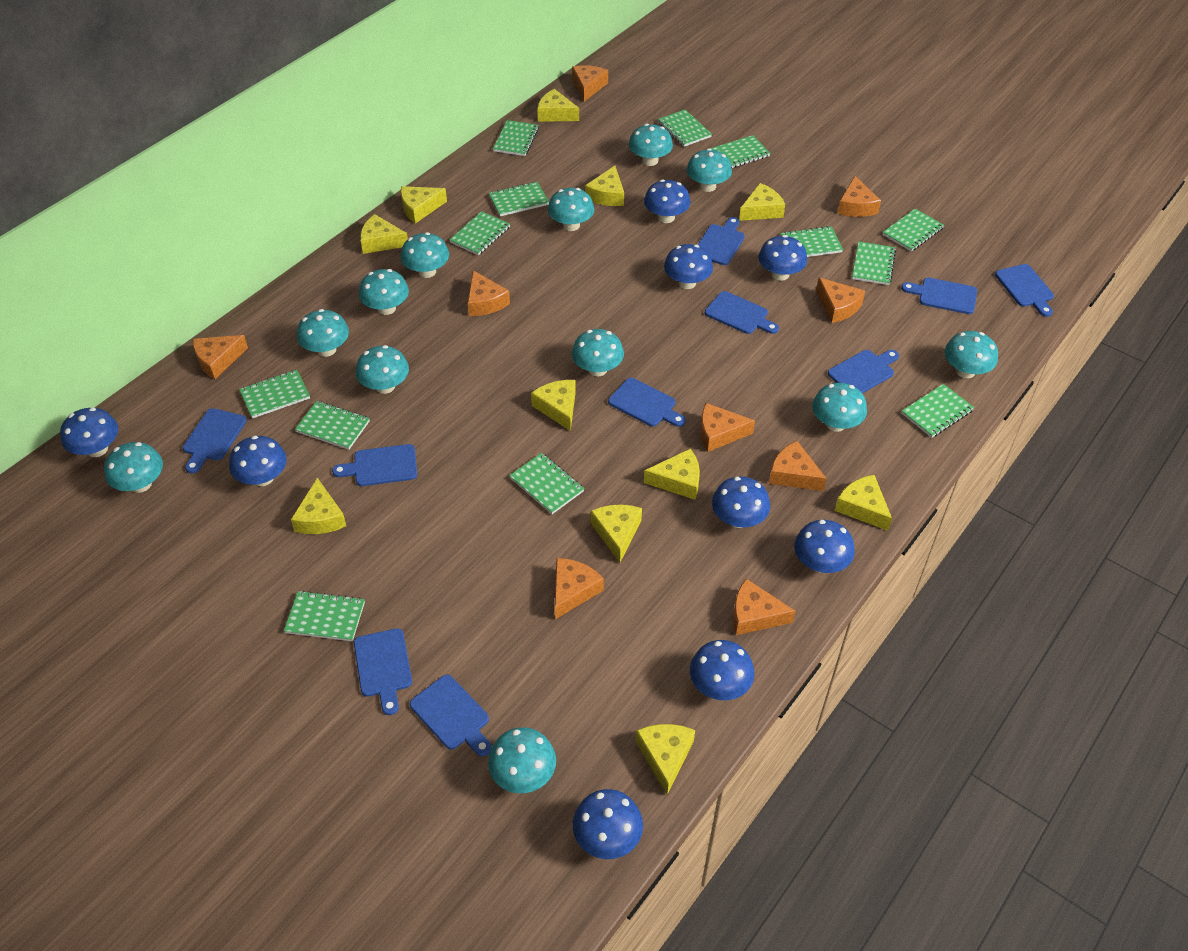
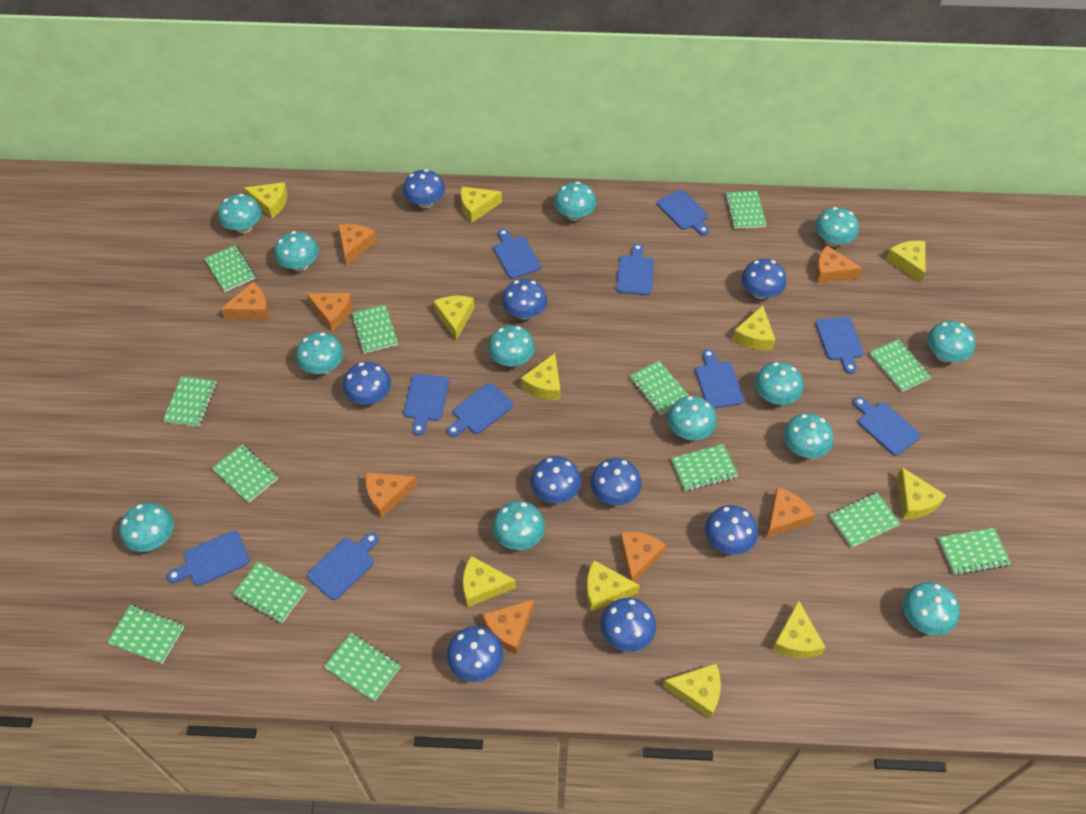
orange cheese: 9 -> 8
turquoise mushroom: 12 -> 13

